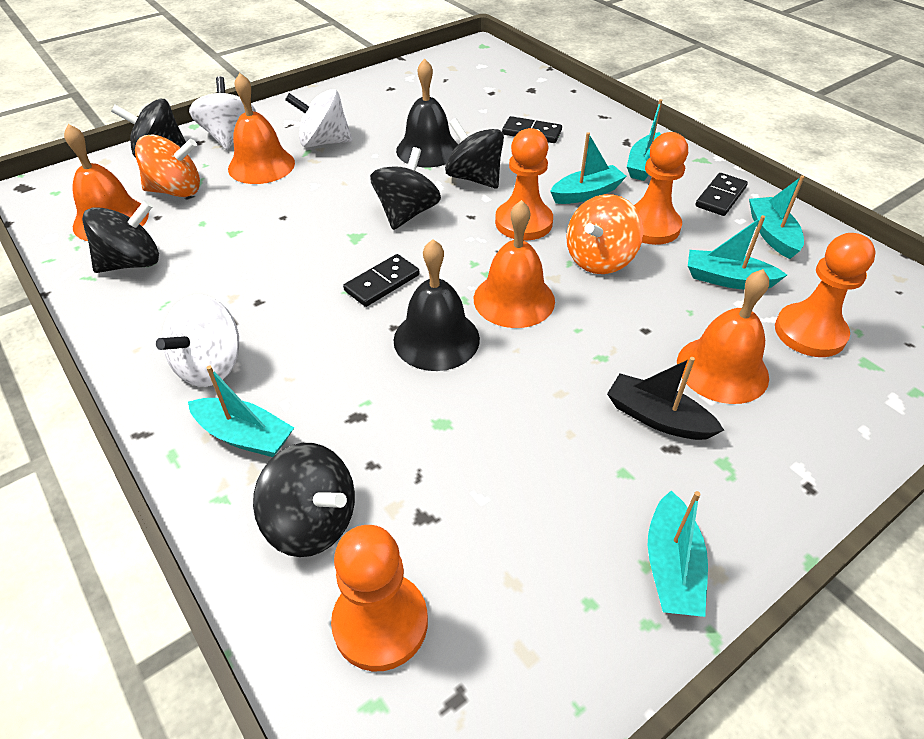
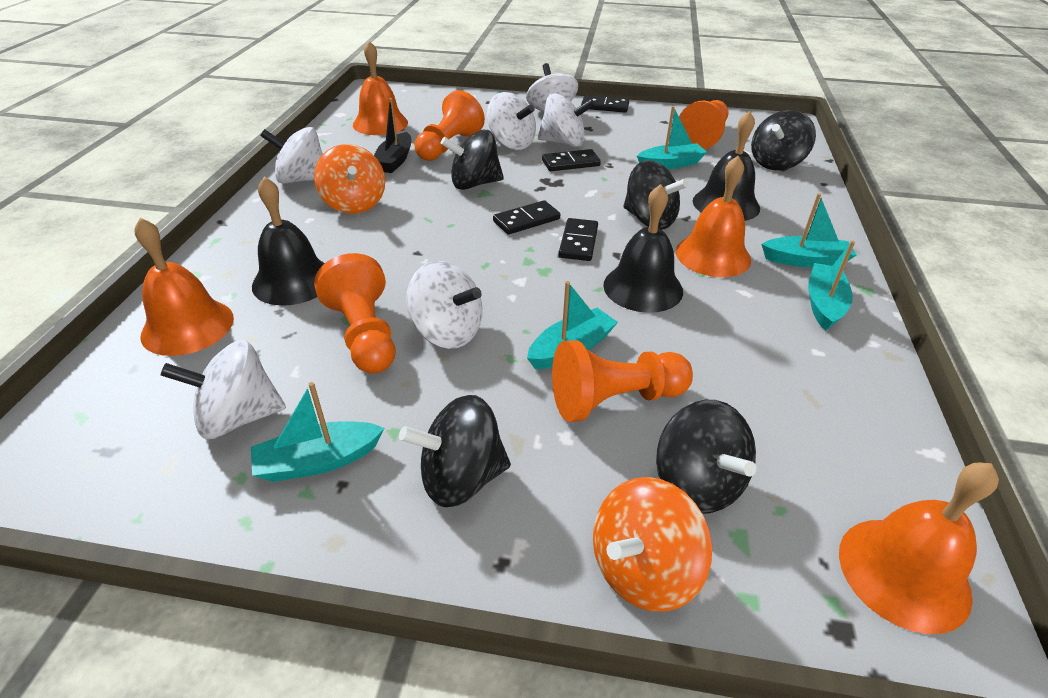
black bell: 2 -> 3
black domino: 3 -> 4
turquoise boat: 6 -> 5
white spinning top: 3 -> 6

